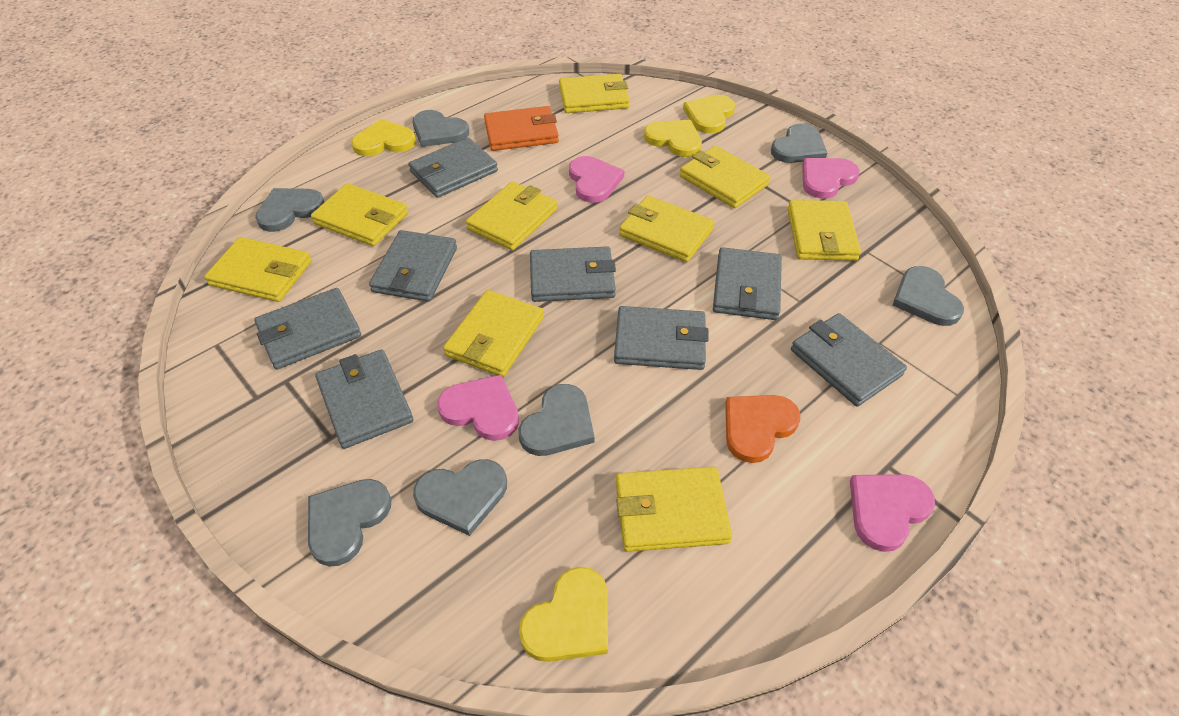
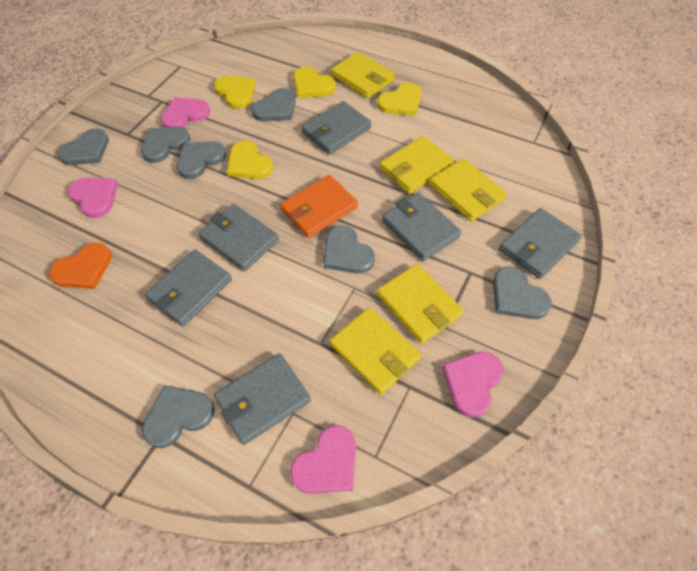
grey wallet: 8 -> 6
yellow wallet: 9 -> 5

